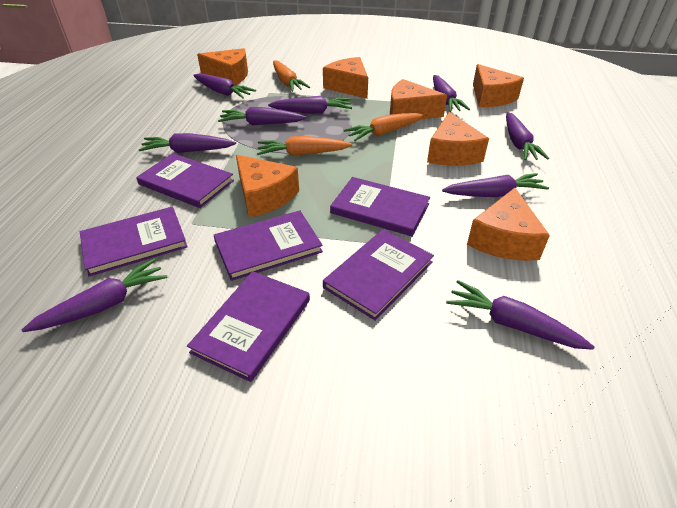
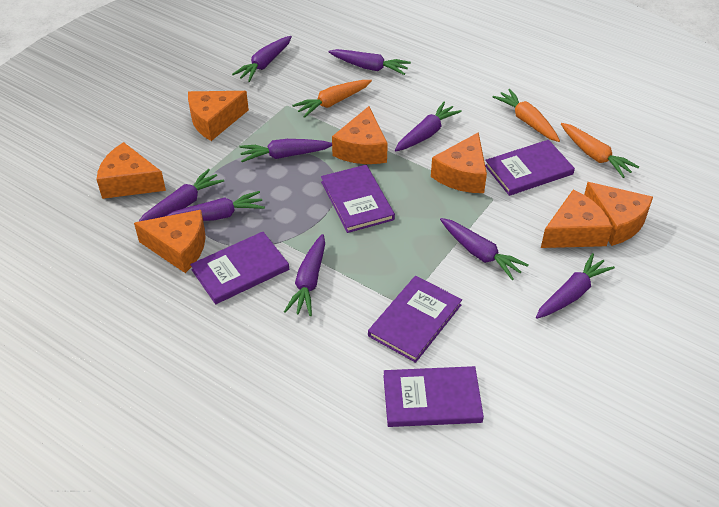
purple book: 6 -> 5

